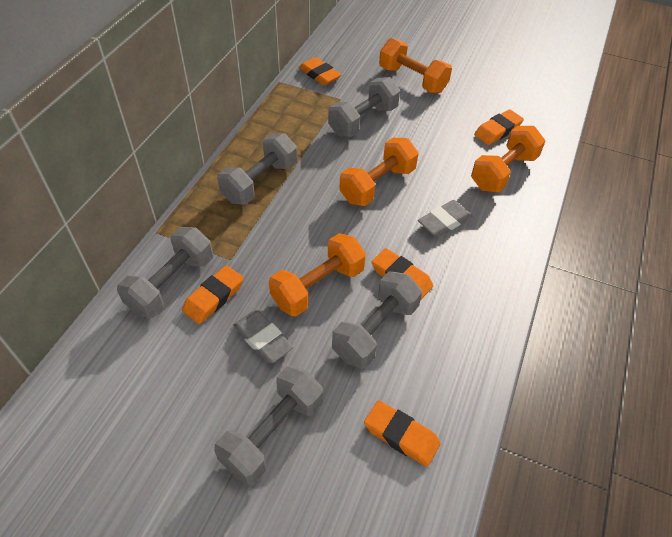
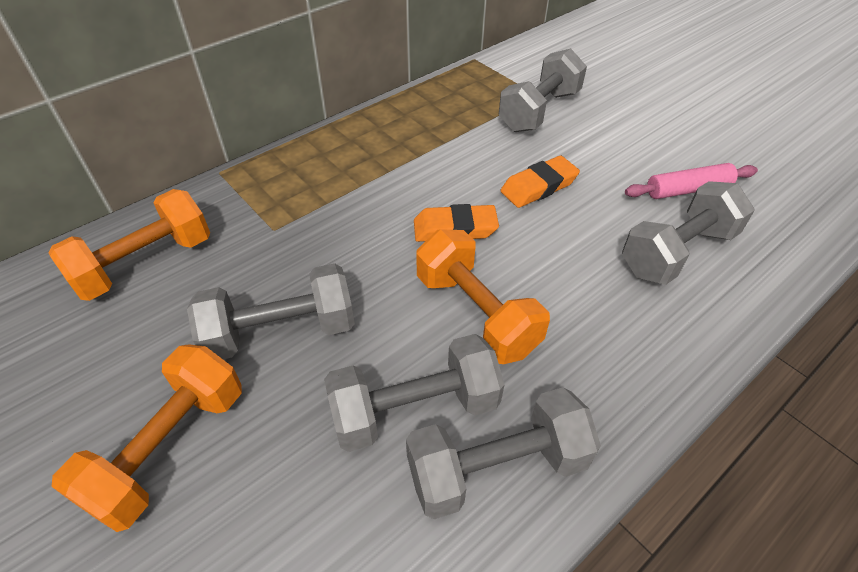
grey eraser: 2 -> 0
orange dumbbell: 4 -> 3
orange eraser: 5 -> 2
pink rolling pin: 0 -> 1

